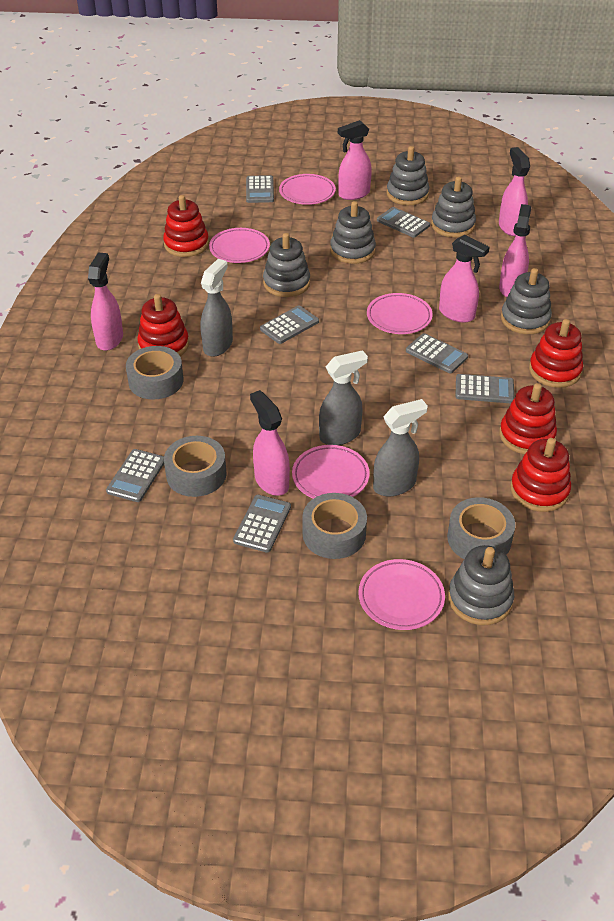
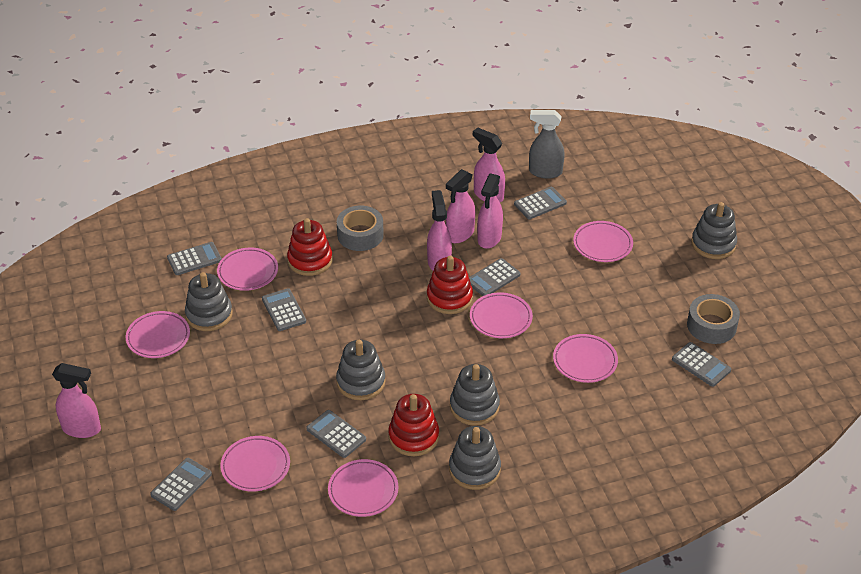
grey spray bottle: 3 -> 1
grey stacking toy: 6 -> 5
grey tape: 4 -> 2
pink plate: 5 -> 7
pink spray bottle: 6 -> 5
red stacking toy: 5 -> 3

